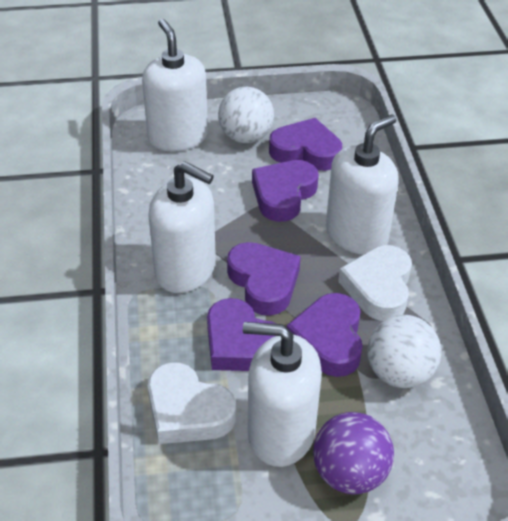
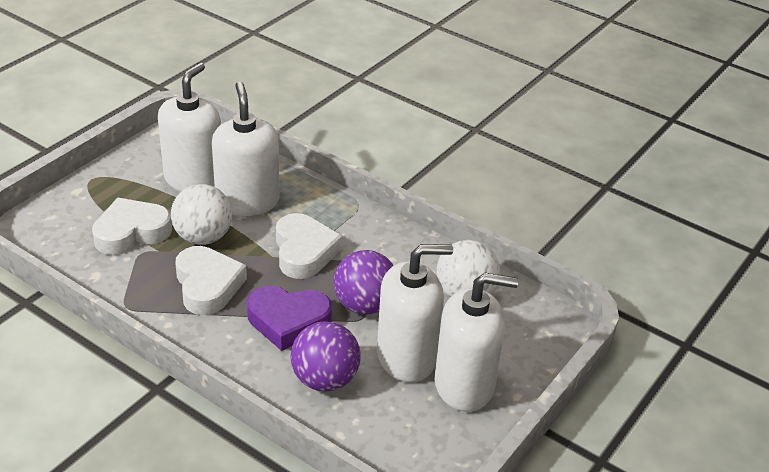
purple ball: 1 -> 2
purple heart: 5 -> 1
white heart: 2 -> 3

